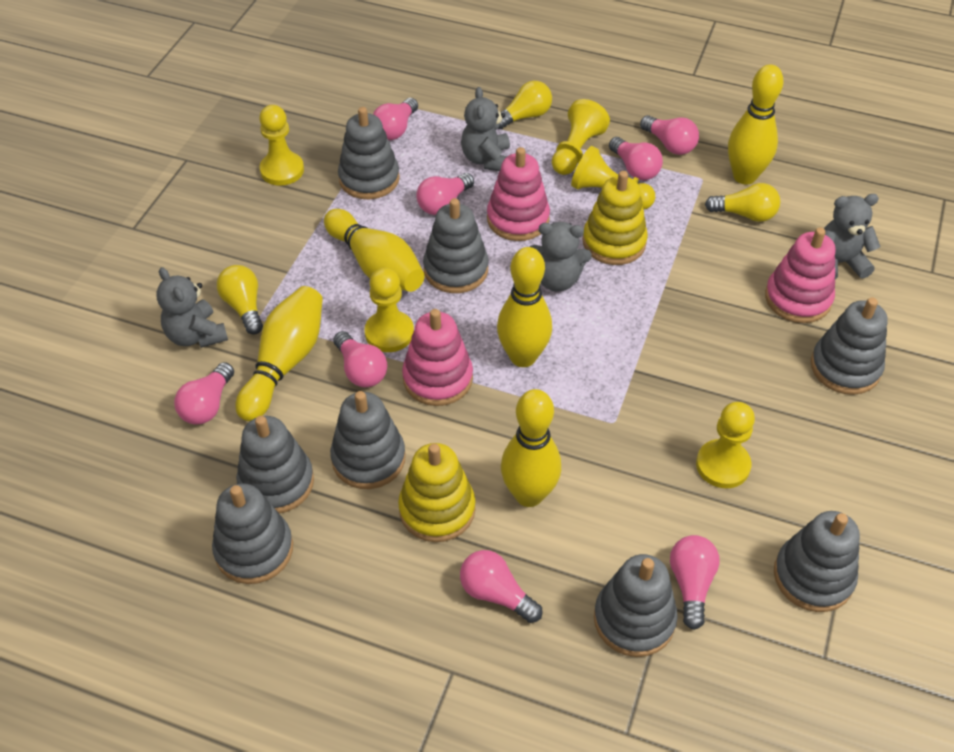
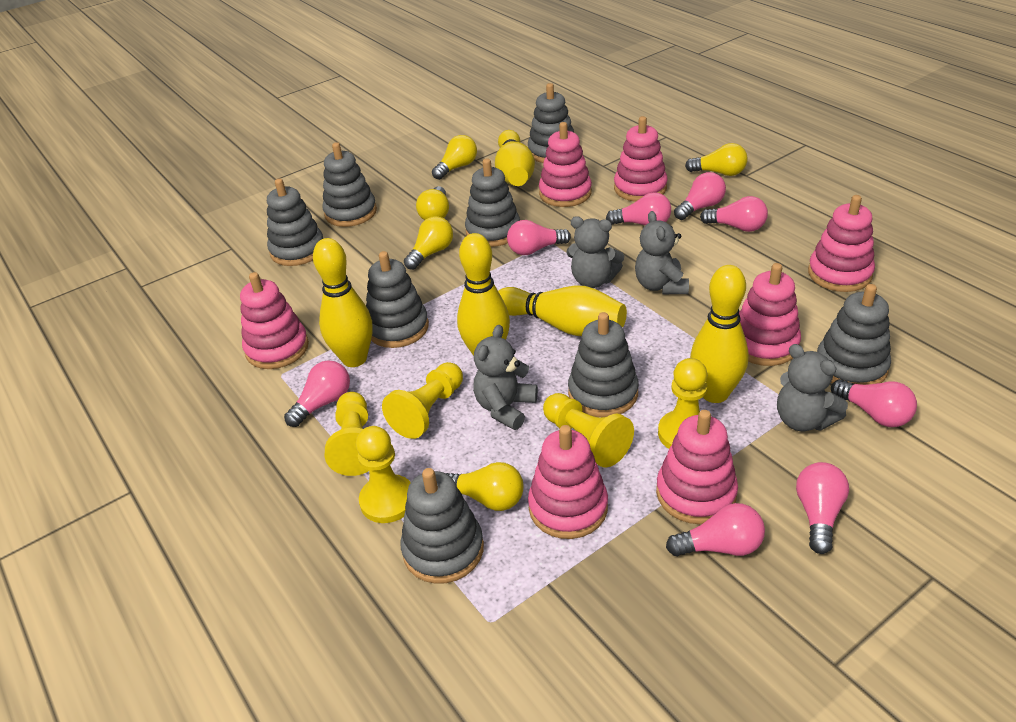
pink stacking toy: 3 -> 7
yellow light bulb: 3 -> 5
yellow stacking toy: 2 -> 0

